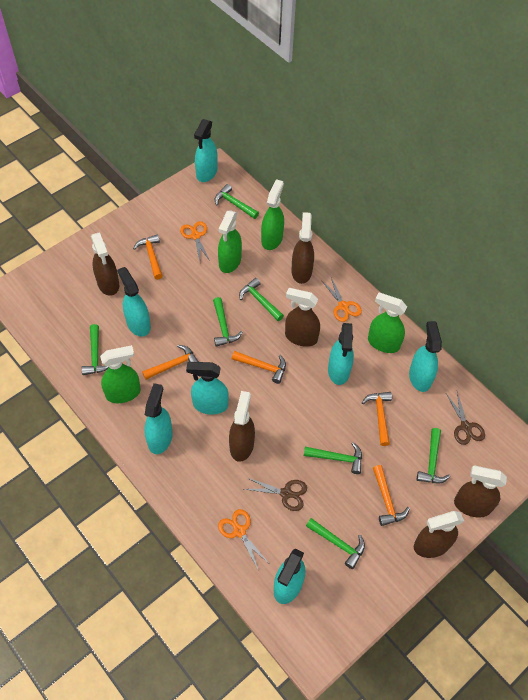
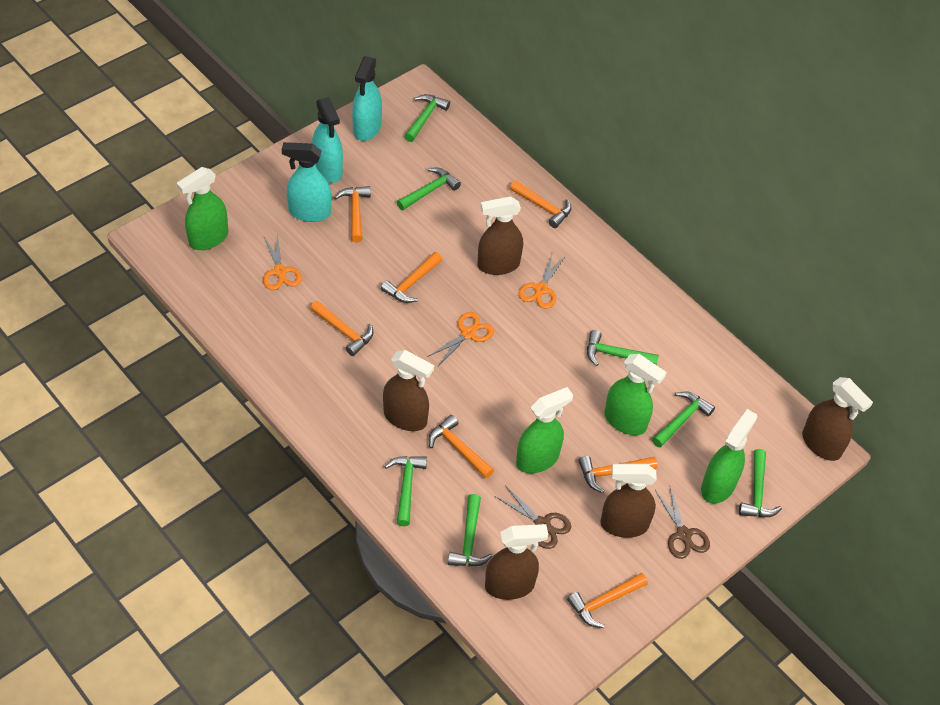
brown spray bottle: 6 -> 5
orange hammer: 5 -> 7
turquoise spray bottle: 7 -> 3

